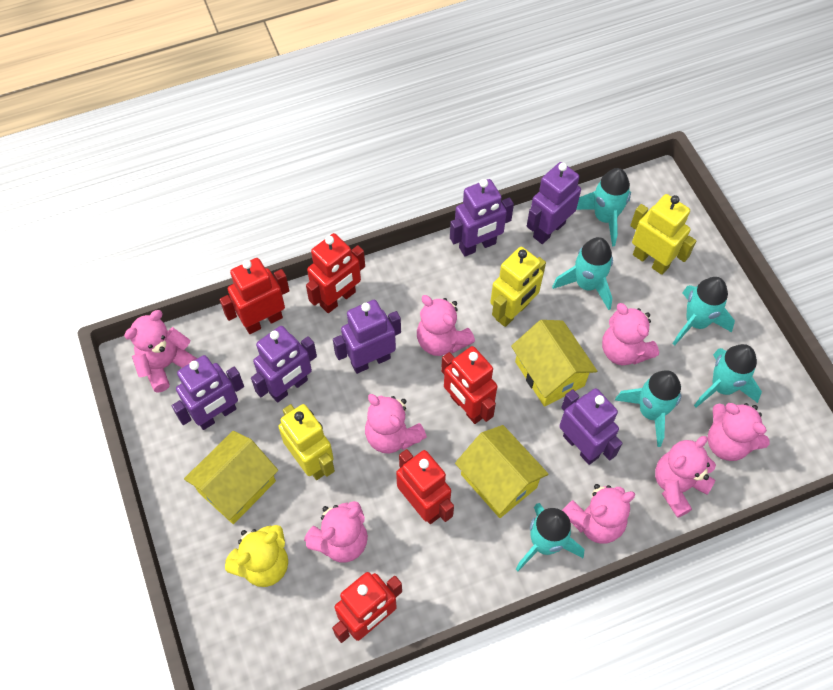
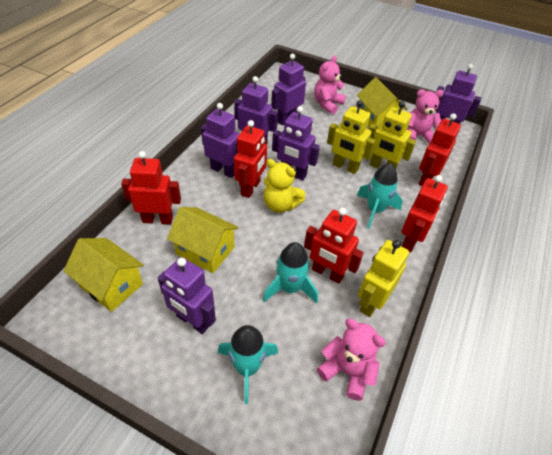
pink teddy bear: 8 -> 3
turquoise rocket: 6 -> 3

